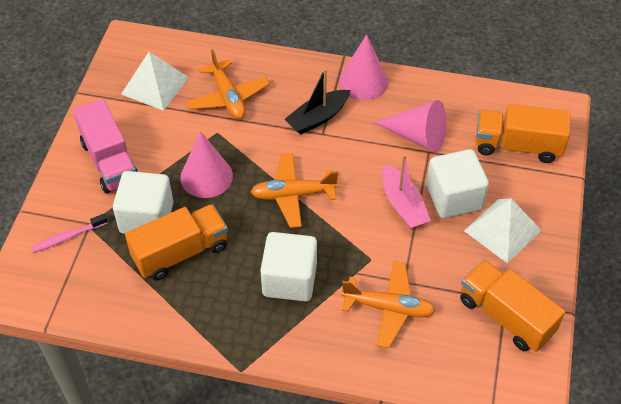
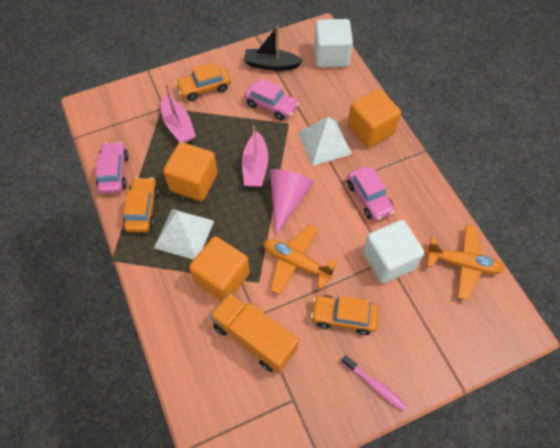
orange car: 0 -> 3
orange cube: 0 -> 3
orange plane: 3 -> 2
orange truck: 3 -> 1
pink boat: 1 -> 2
pink car: 0 -> 3
pink cone: 3 -> 1
pink truck: 1 -> 0
white cube: 3 -> 2

